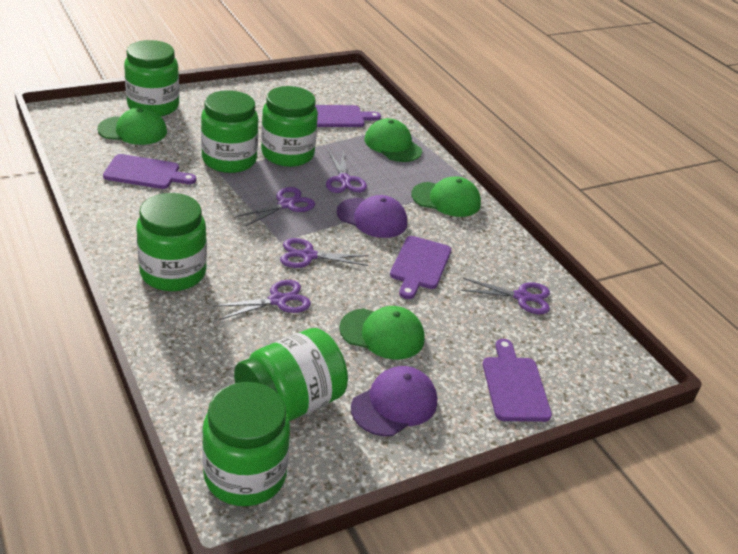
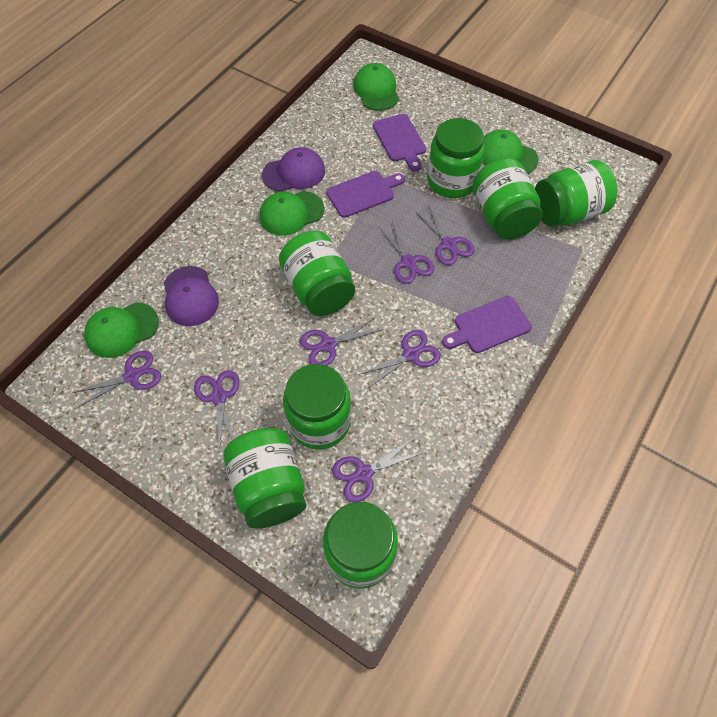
green jar: 6 -> 7
purple cutting board: 4 -> 3
purple scissors: 5 -> 7

